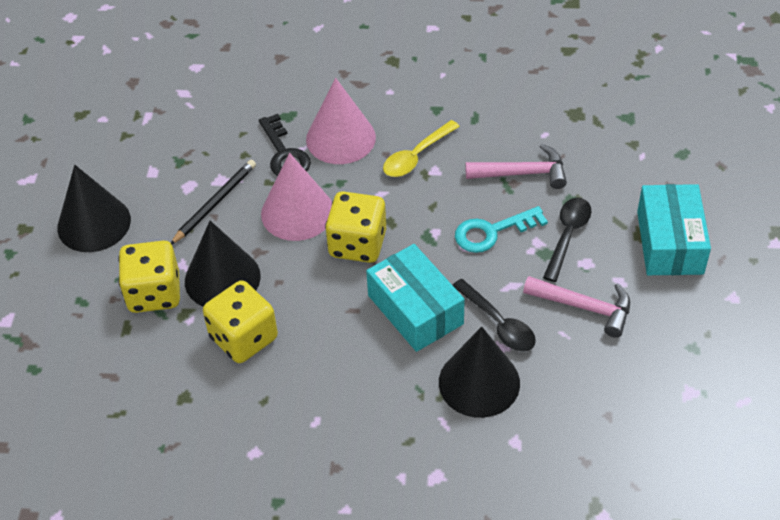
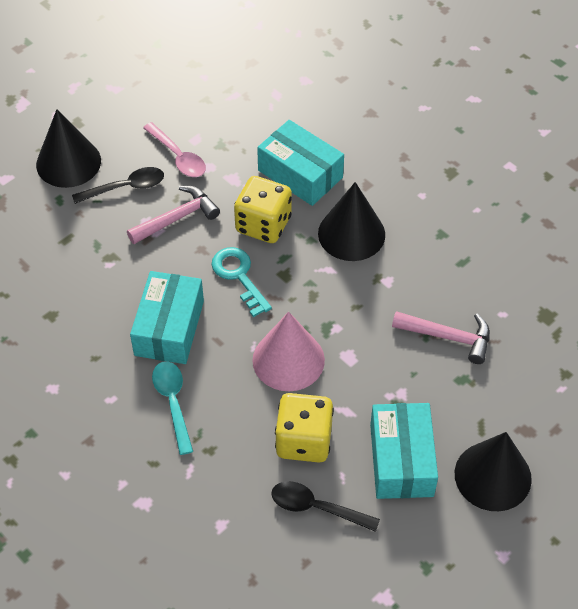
black key: 1 -> 0
black pencil: 1 -> 0
pink cone: 2 -> 1
pink spoon: 0 -> 1
turquoise box: 2 -> 3
turquoise spoon: 0 -> 1
yellow dice: 3 -> 2
yellow spoon: 1 -> 0

